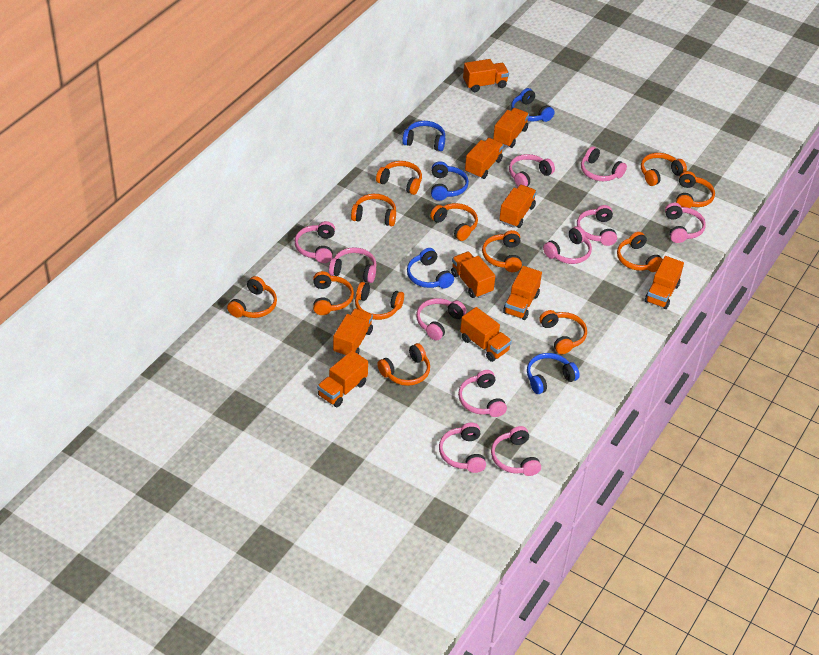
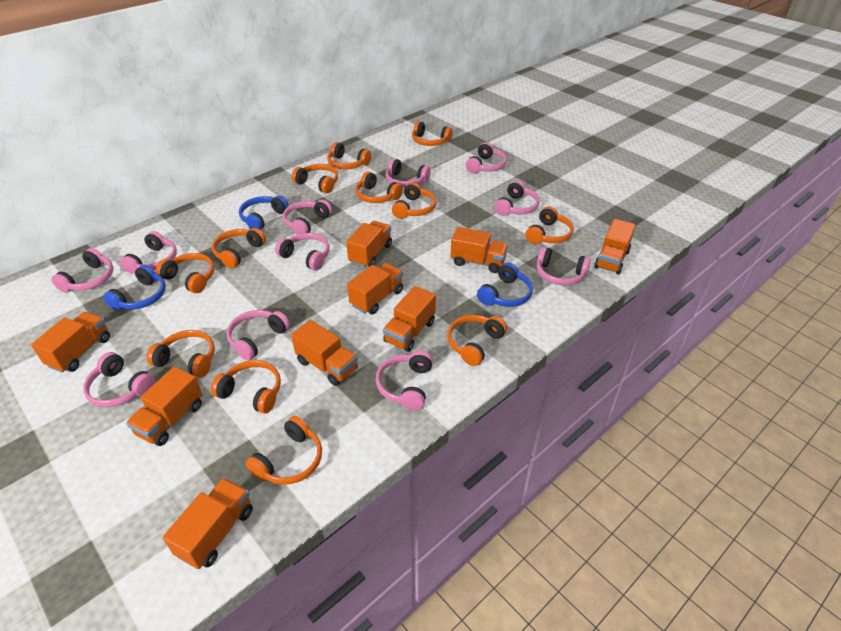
blue headphones: 5 -> 3
orange truck: 10 -> 9

